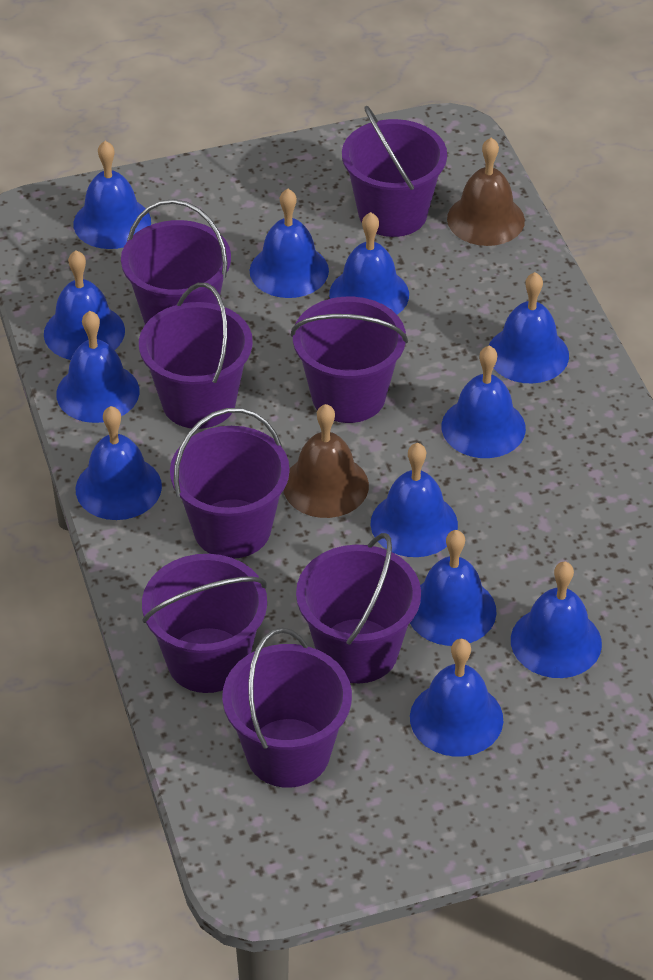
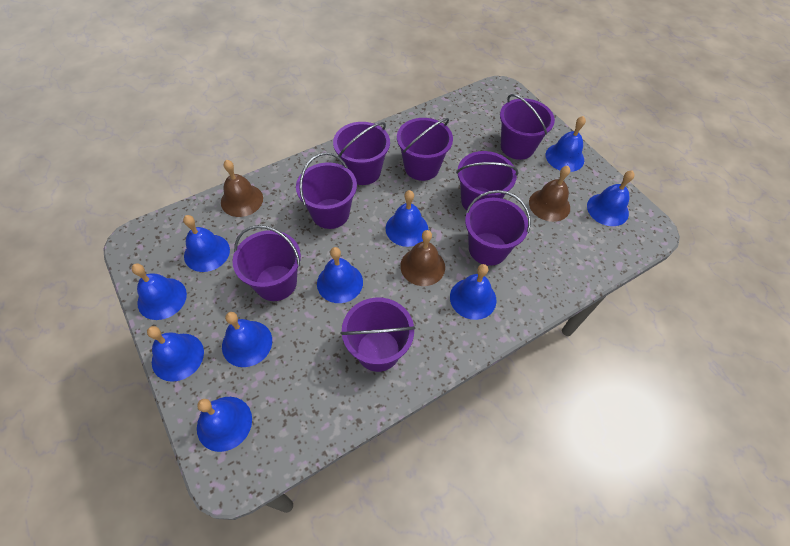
blue bell: 12 -> 10
brown bell: 2 -> 3

